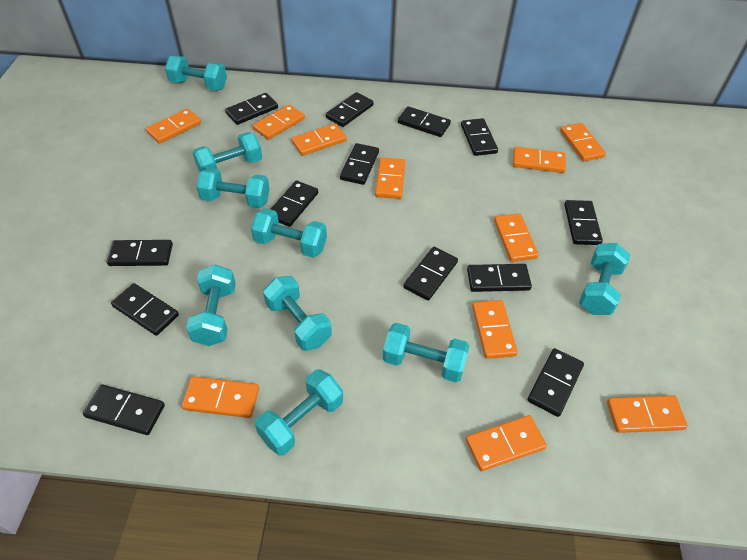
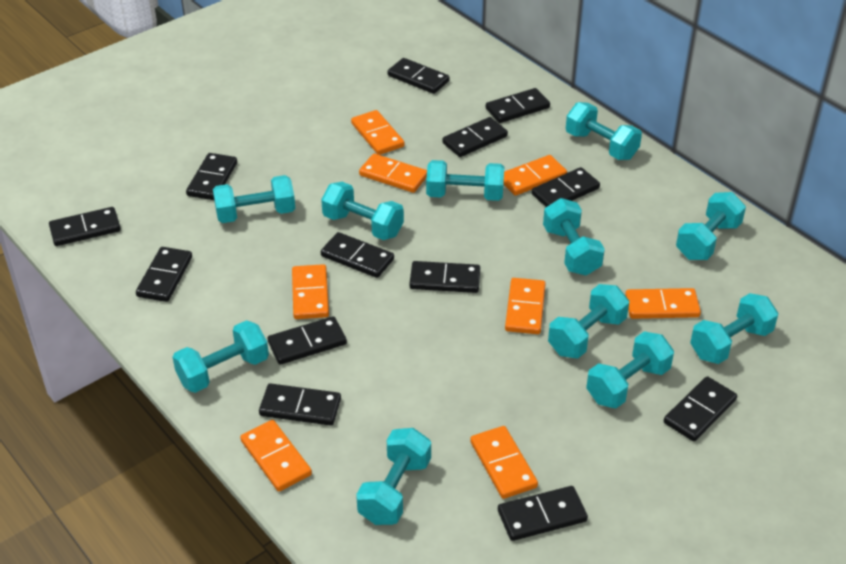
orange domino: 11 -> 8
turquoise dumbbell: 9 -> 11

